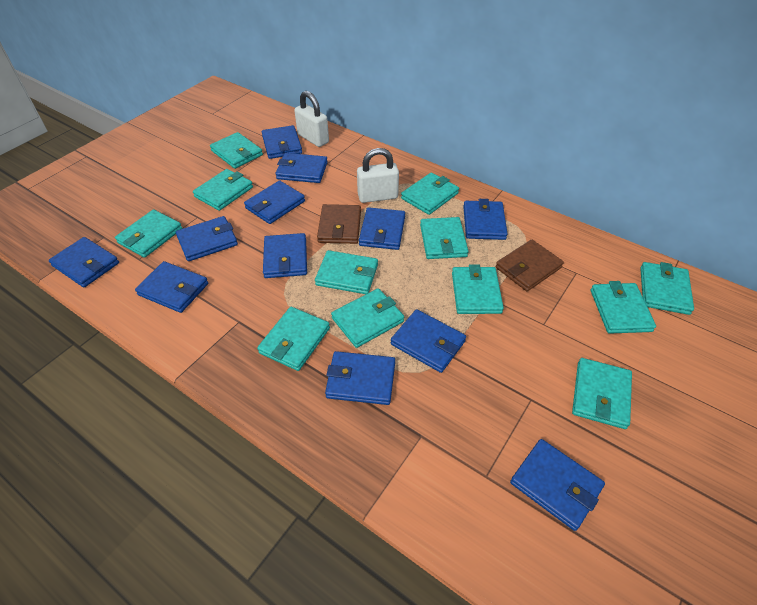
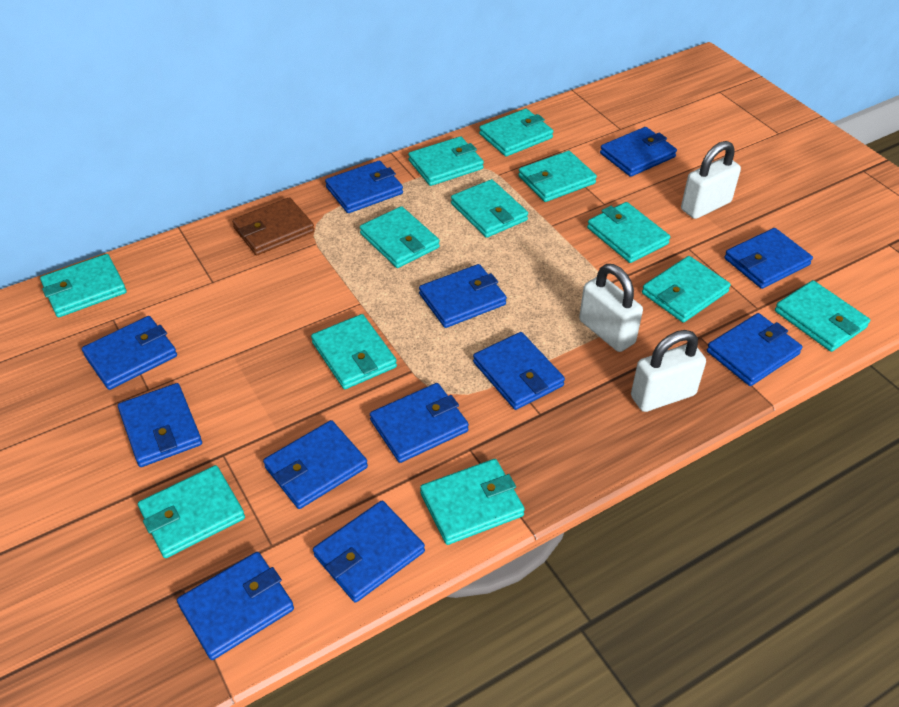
brown wallet: 2 -> 1
white padlock: 2 -> 3

